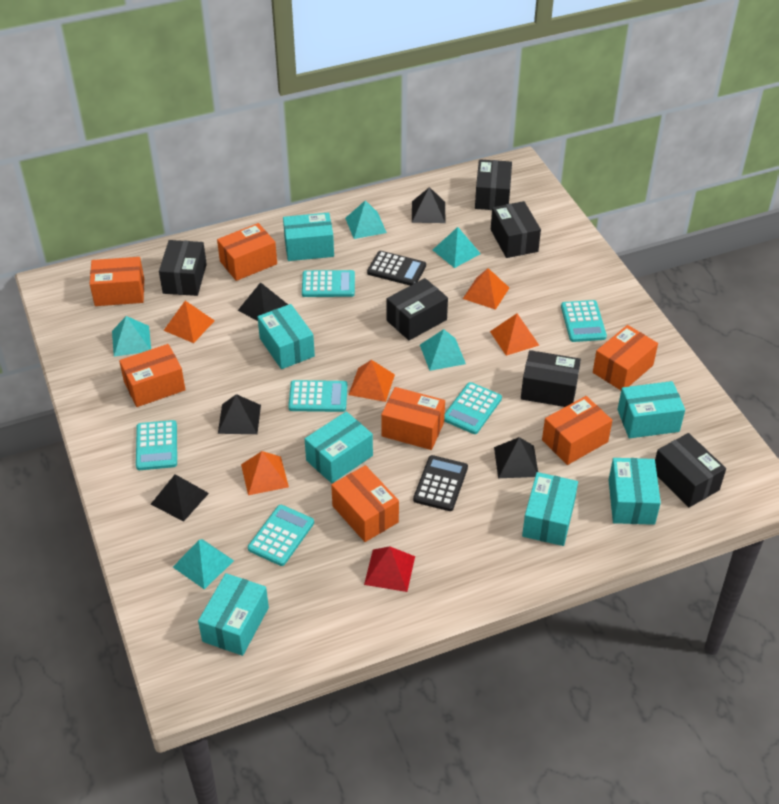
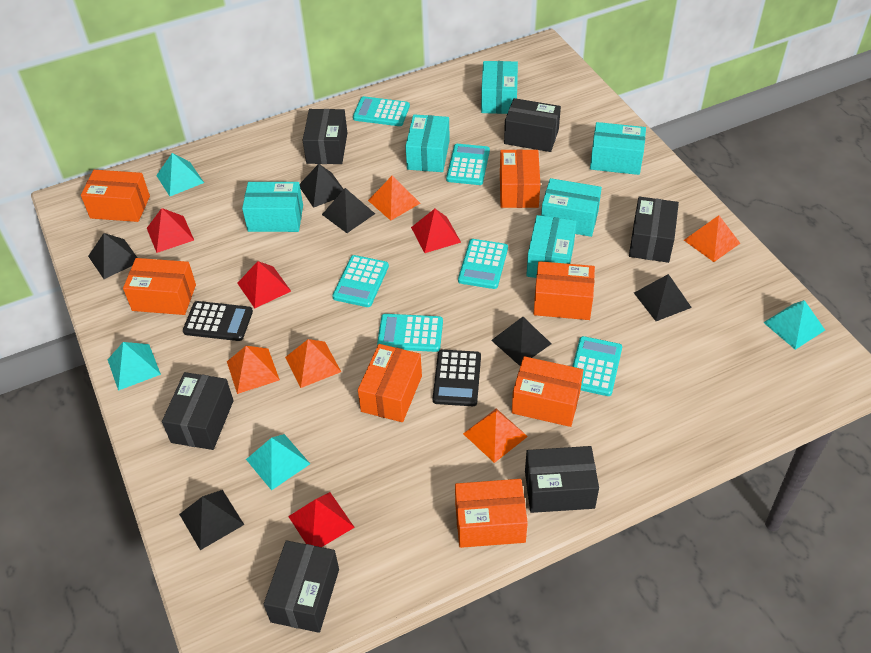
black pyramid: 5 -> 6
red pyramid: 1 -> 4
turquoise box: 7 -> 6
turquoise pyramid: 5 -> 4

